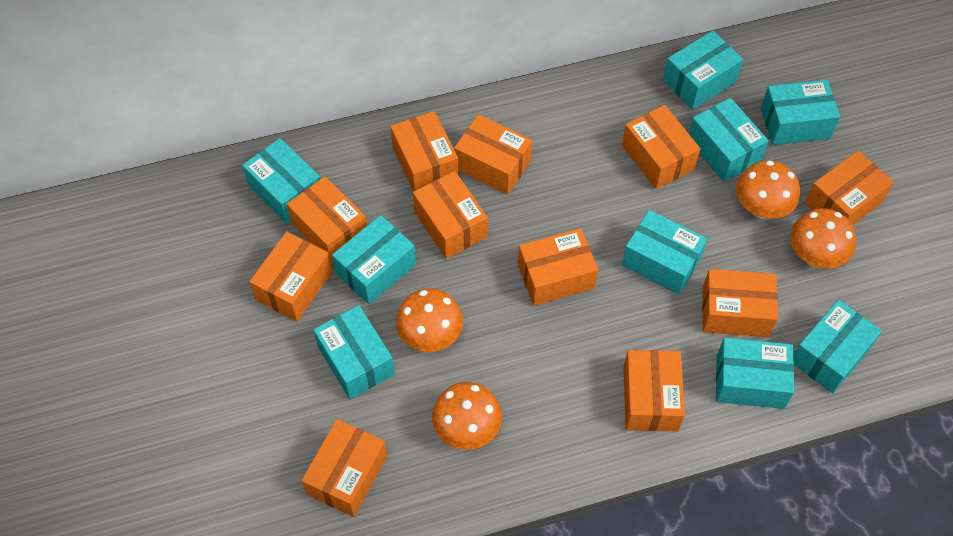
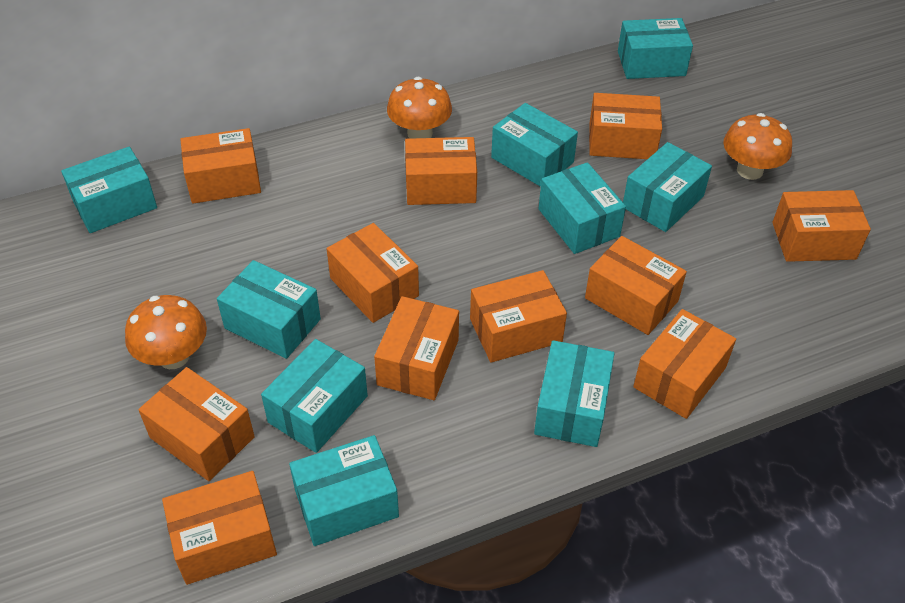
orange mushroom: 4 -> 3

